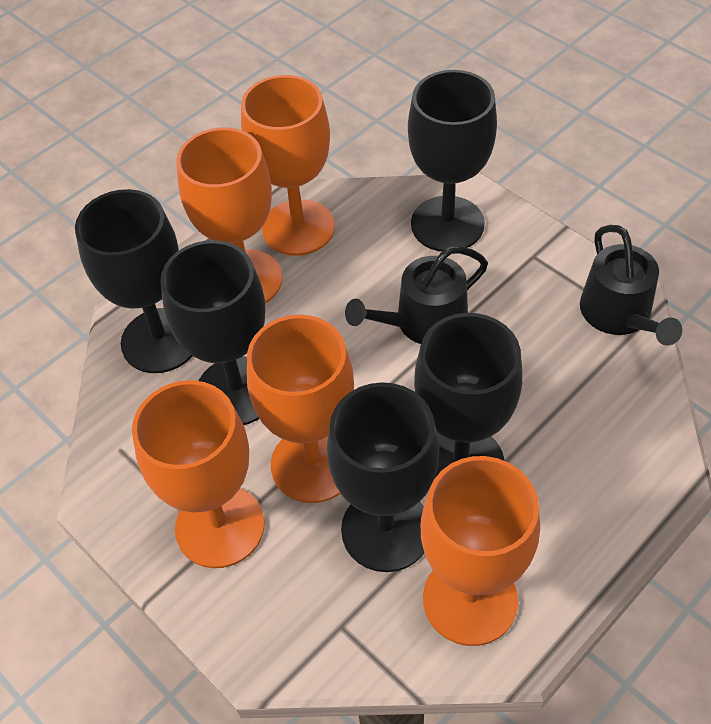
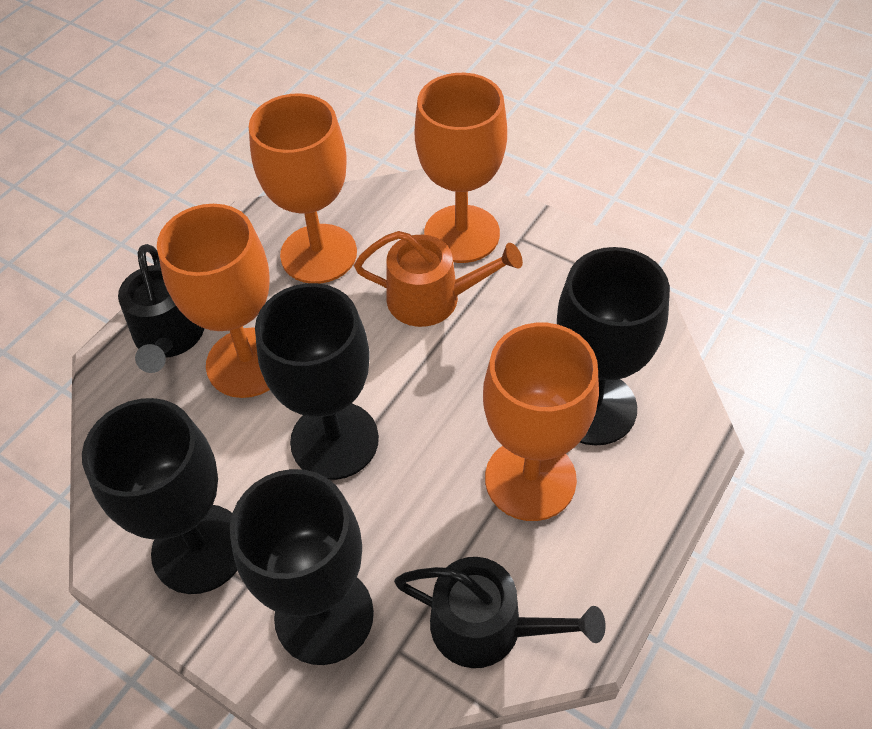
black goblet: 5 -> 4
orange goblet: 5 -> 4
orange watering can: 0 -> 1

